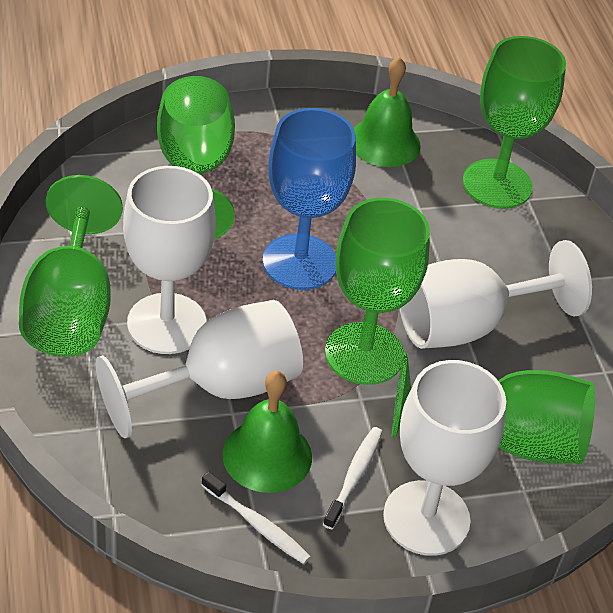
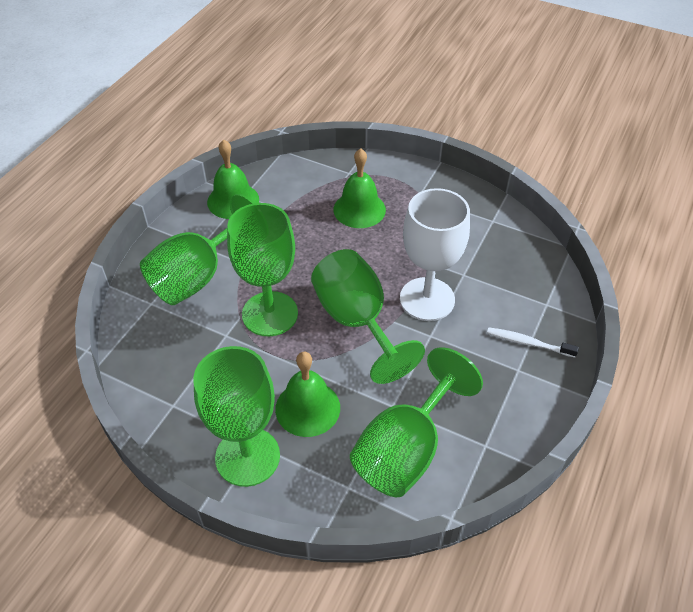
blue goblet: 1 -> 0
green bell: 2 -> 3
white goblet: 4 -> 1
white toothbrush: 2 -> 1

